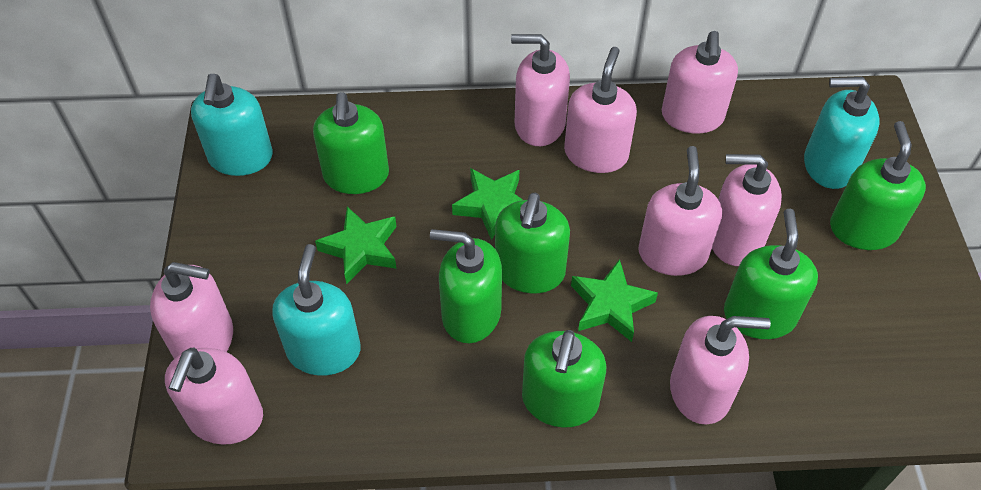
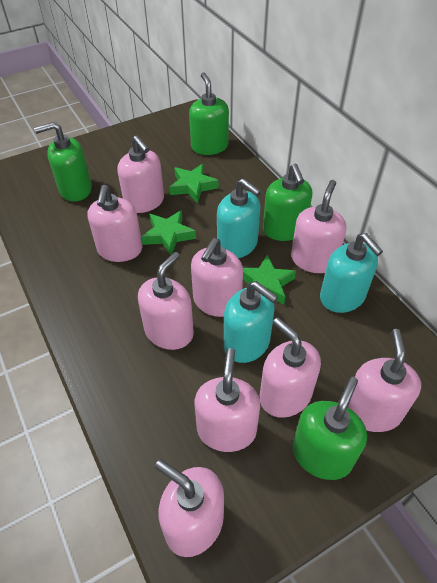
green soap dispenser: 6 -> 4
pink soap dispenser: 8 -> 9

